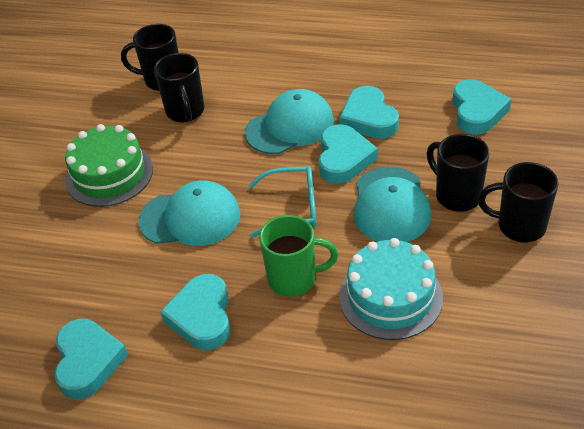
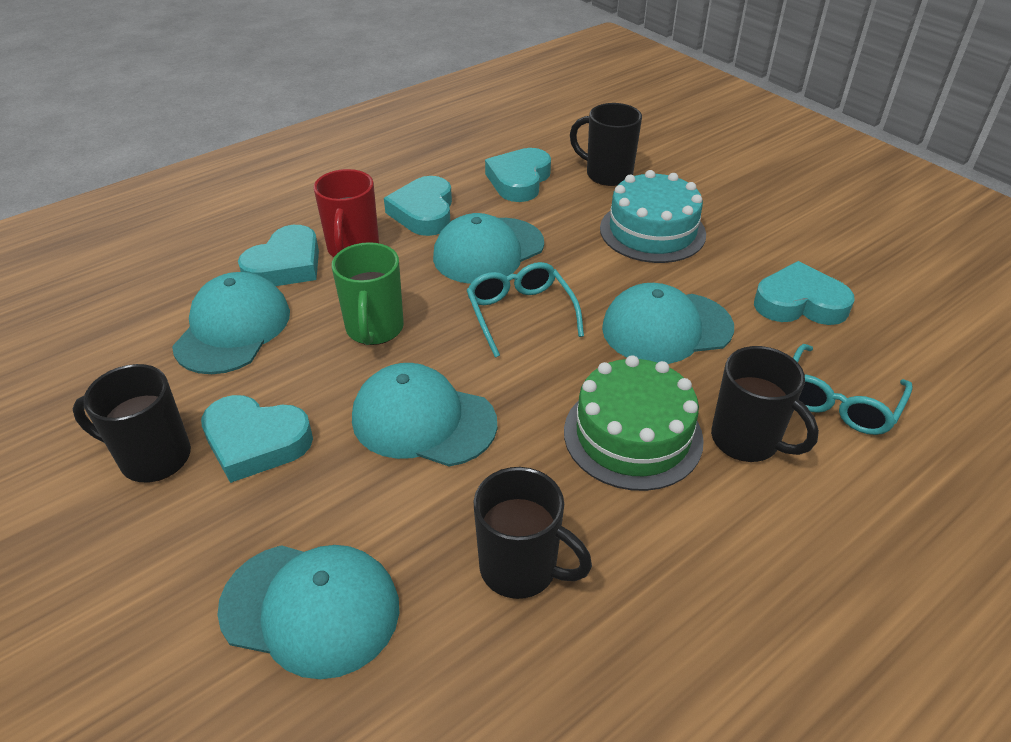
red mug: 0 -> 1
turquoise cap: 3 -> 5
turquoise glasses: 1 -> 2

